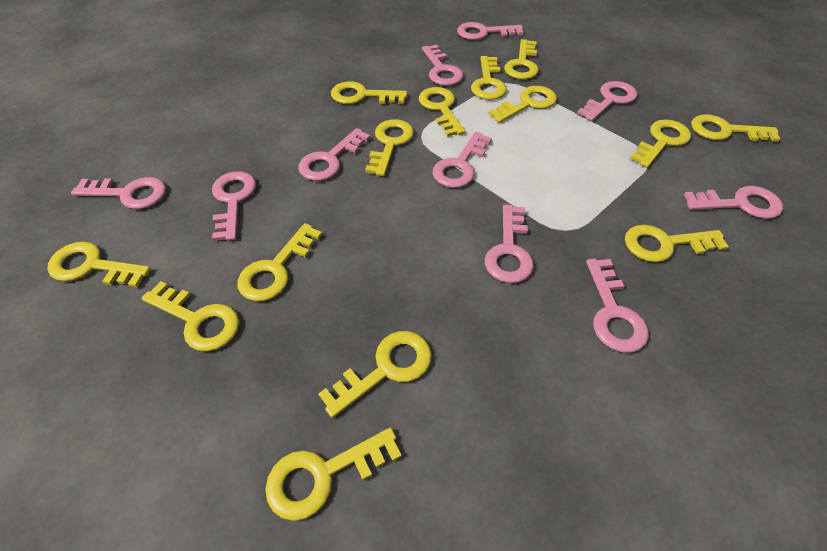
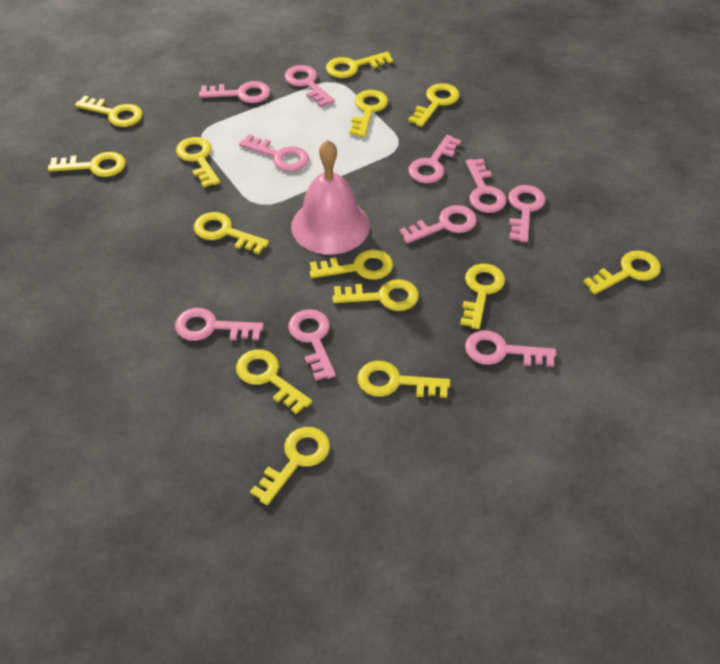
pink bell: 0 -> 1

